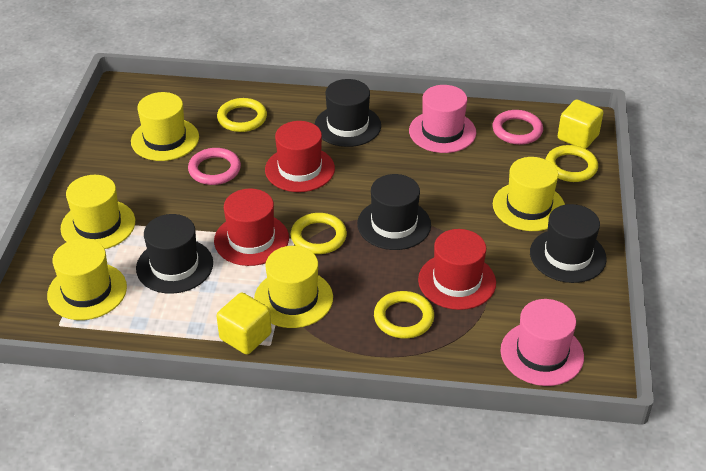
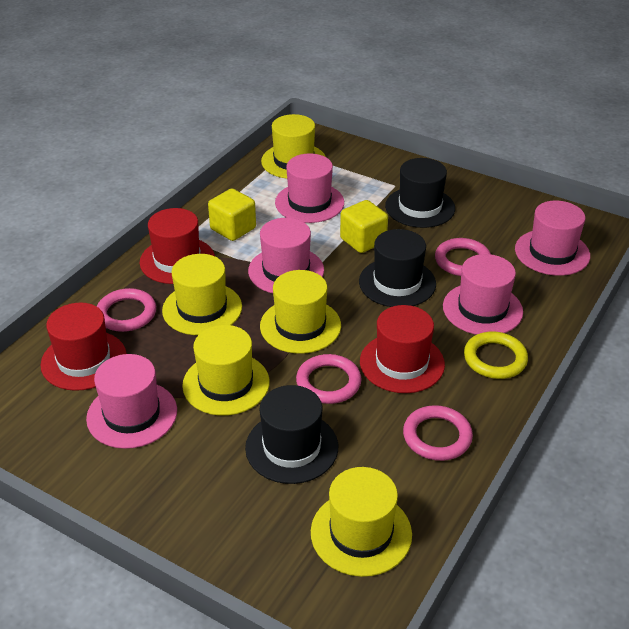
black hat: 4 -> 3
pink hat: 2 -> 5
pink ring: 2 -> 4
yellow ring: 4 -> 1

